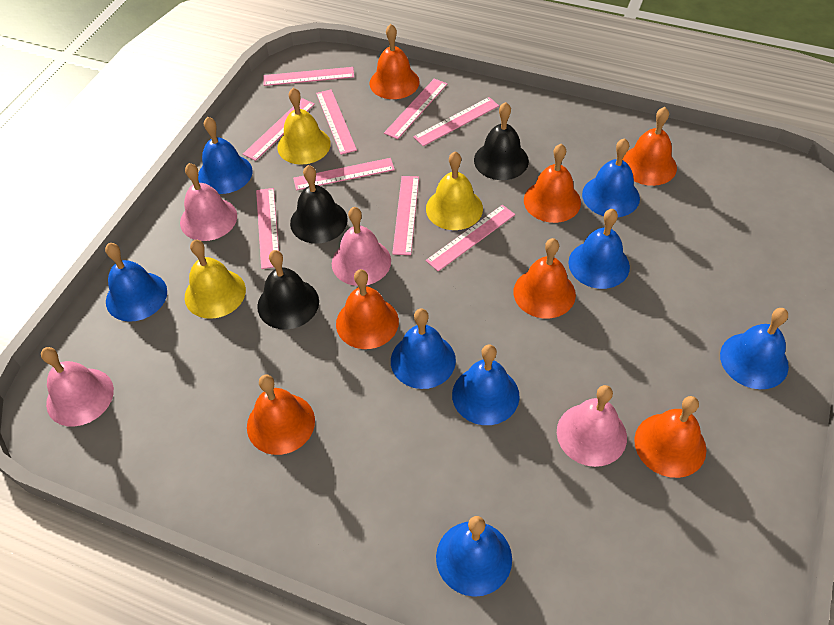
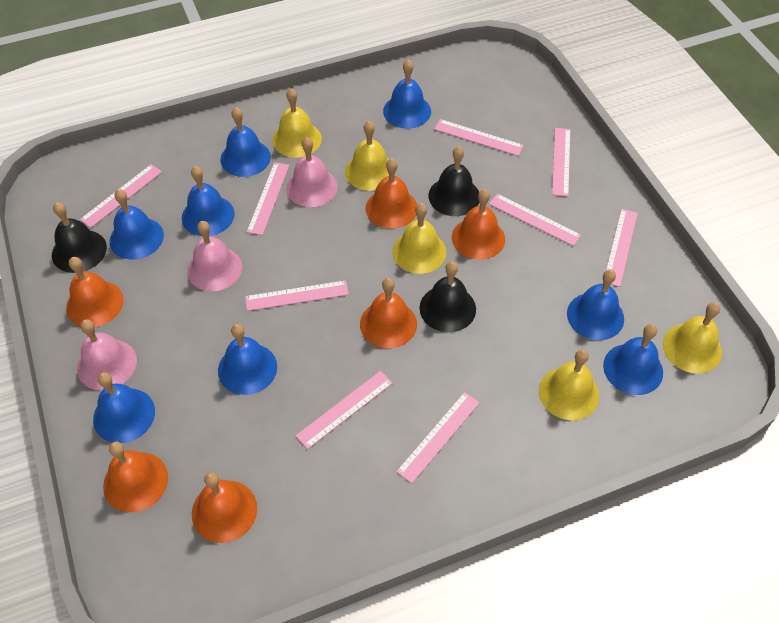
orange bell: 7 -> 6
pink bell: 4 -> 3
yellow bell: 3 -> 5

